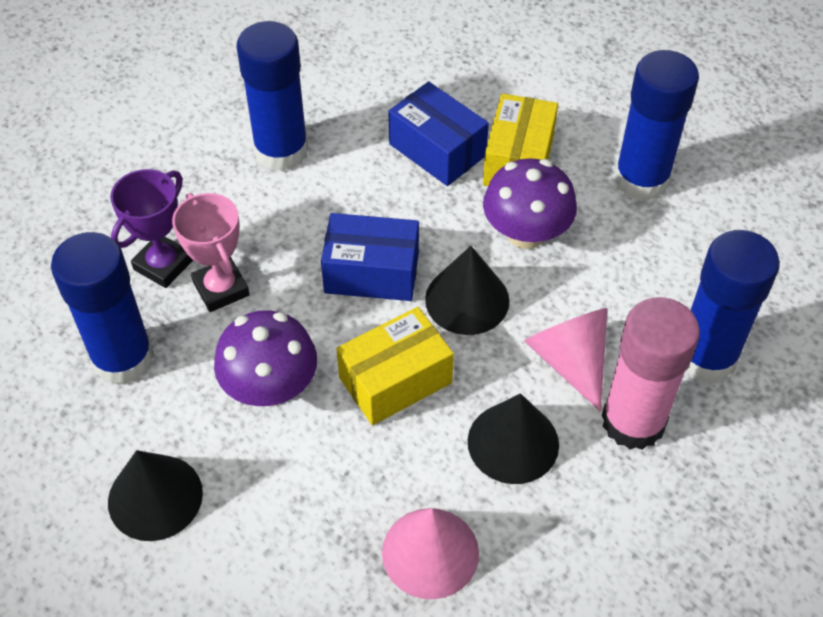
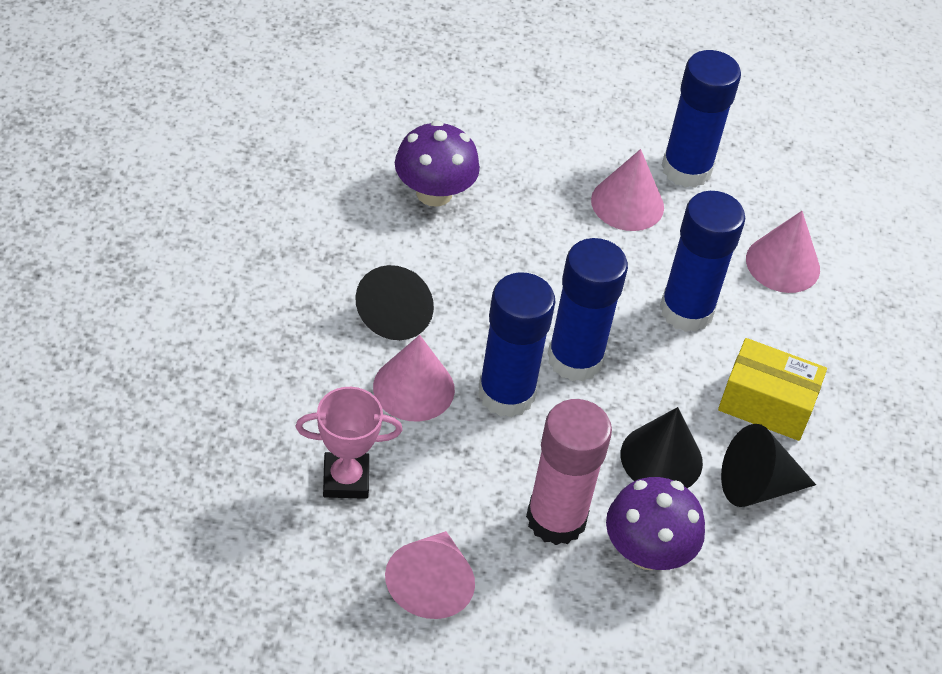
blue box: 2 -> 0
pink cone: 2 -> 4
purple trophy: 1 -> 0
yellow box: 2 -> 1

